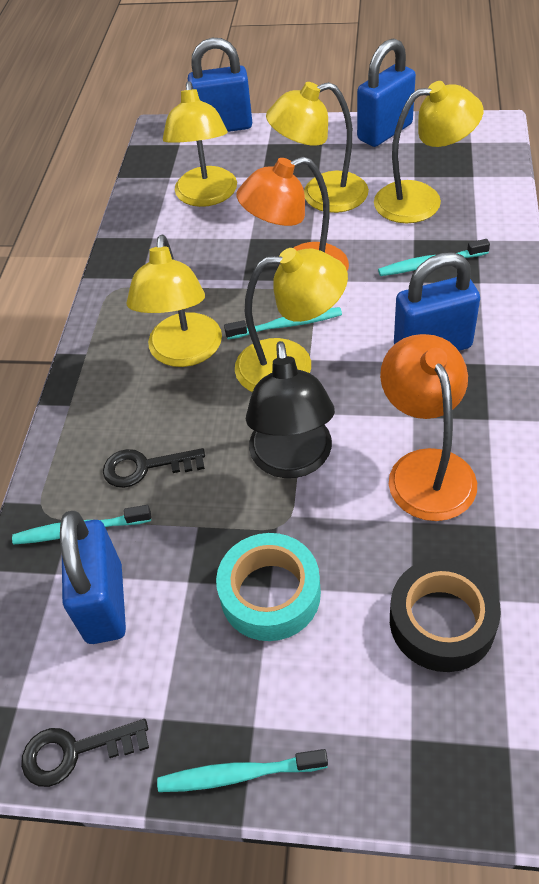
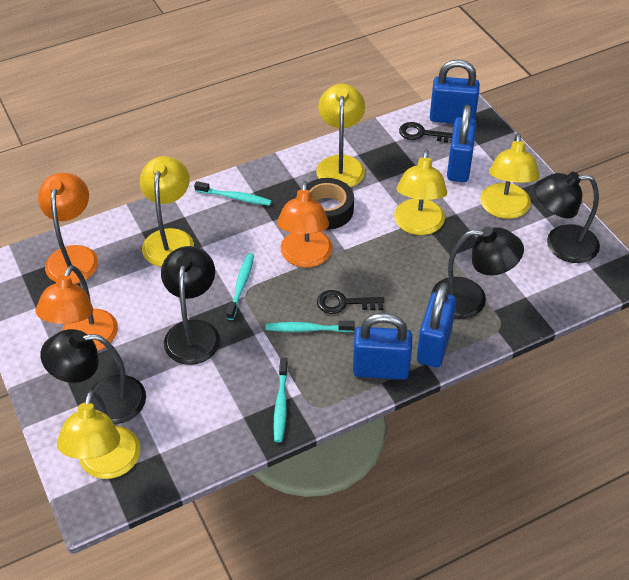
black lamp: 1 -> 4
orange lamp: 2 -> 3
turquoise tape: 1 -> 0

